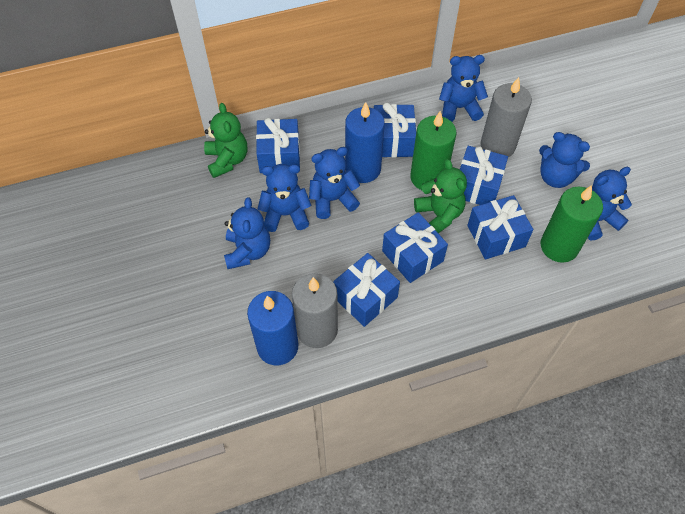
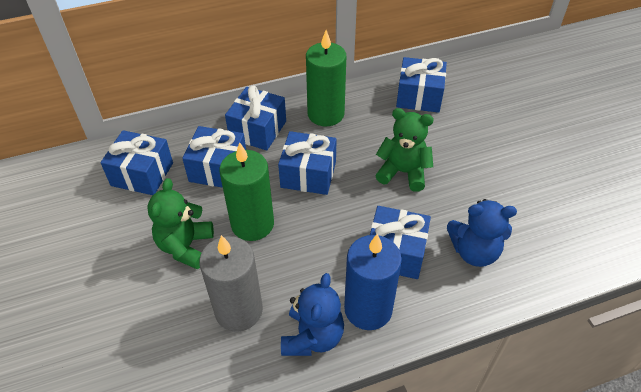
blue candle: 2 -> 1
blue teddy bear: 6 -> 2
grey candle: 2 -> 1

